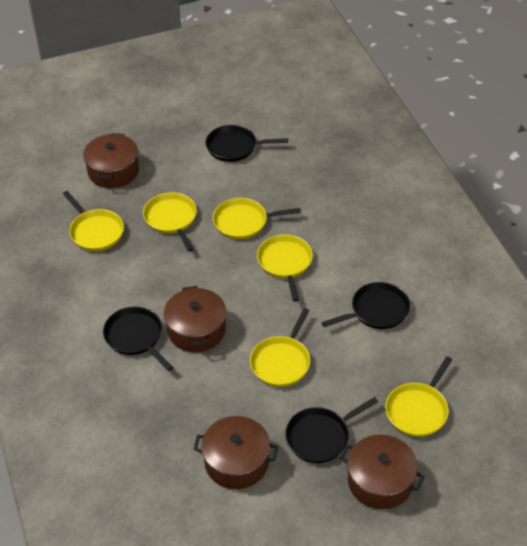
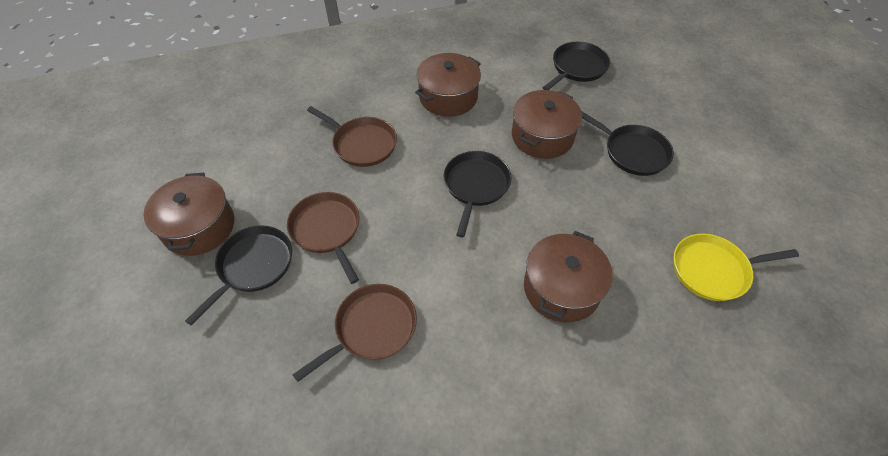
brown pan: 0 -> 3
yellow pan: 6 -> 1

